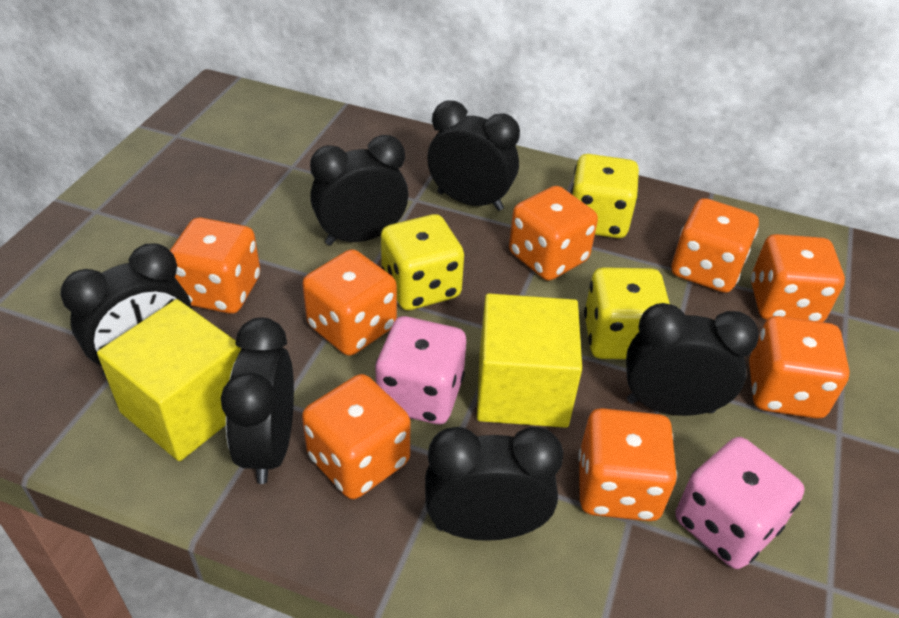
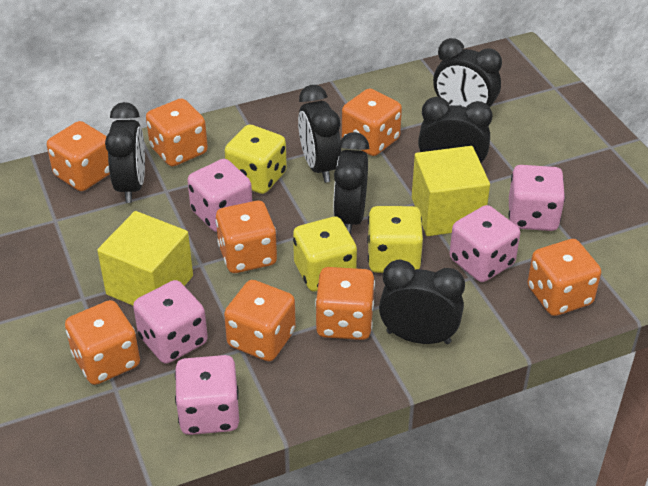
pink dice: 2 -> 5

